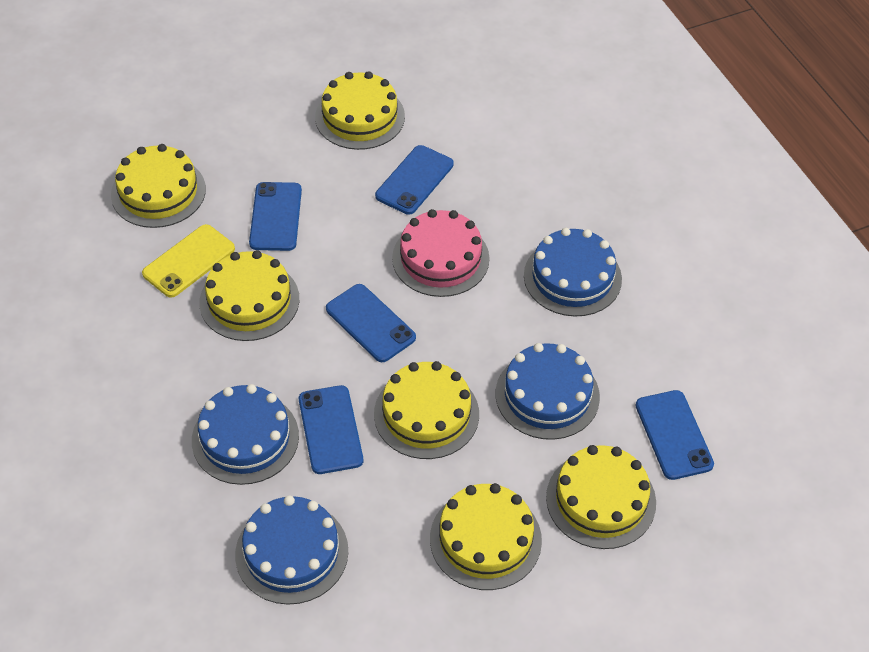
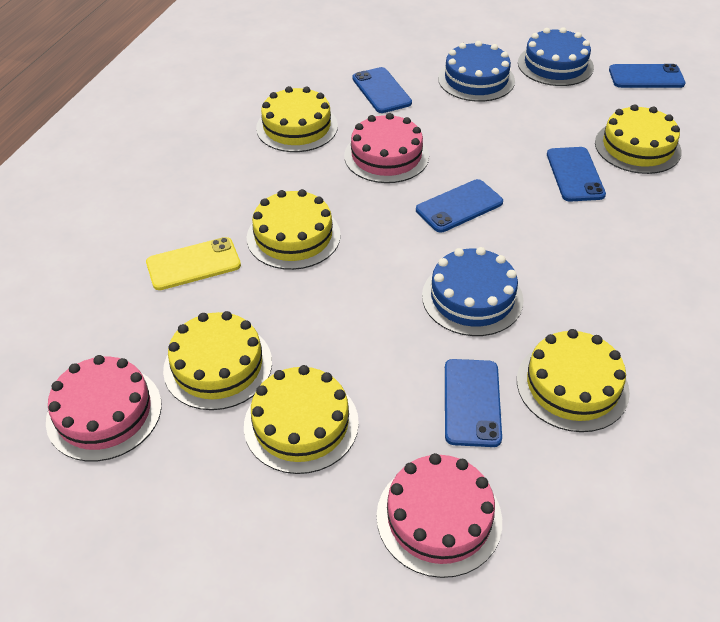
blue cake: 4 -> 3
pink cake: 1 -> 3

